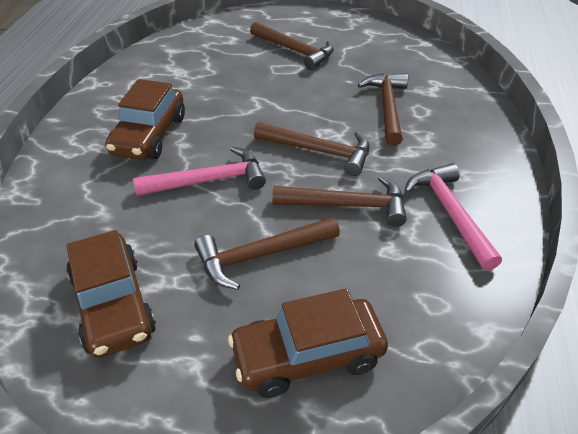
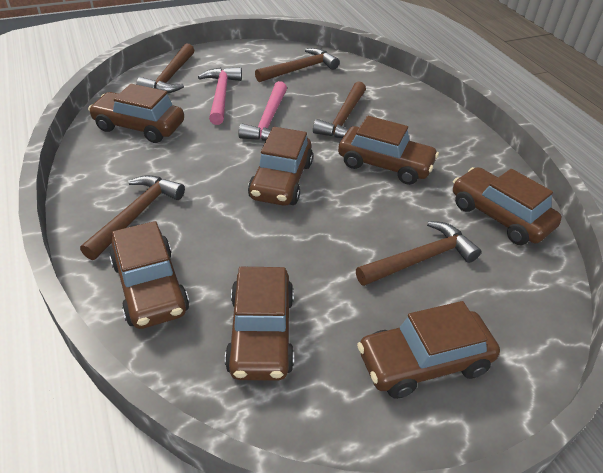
brown car: 3 -> 7

